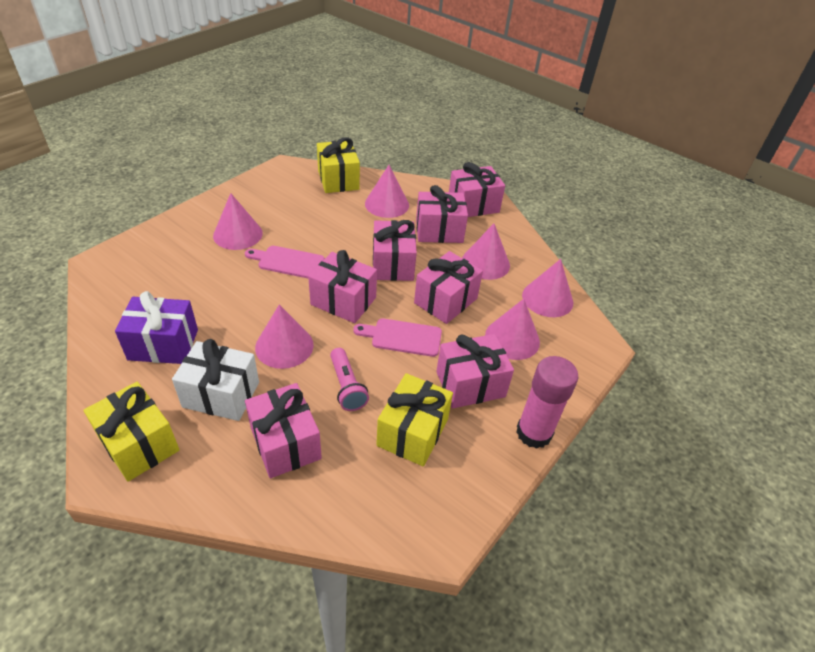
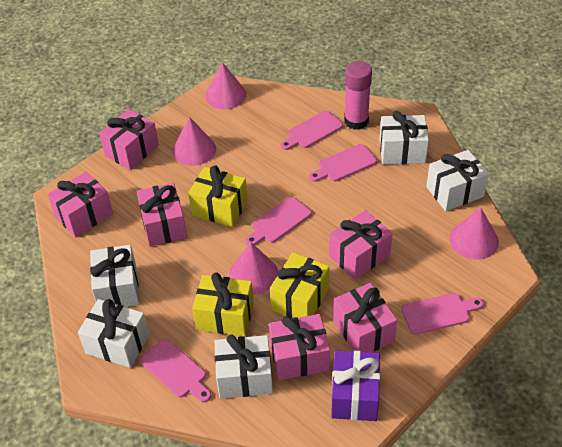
pink cone: 6 -> 4
pink cutting board: 2 -> 5
pink flashlight: 1 -> 0
pink gift: 7 -> 6
white gift: 1 -> 5

